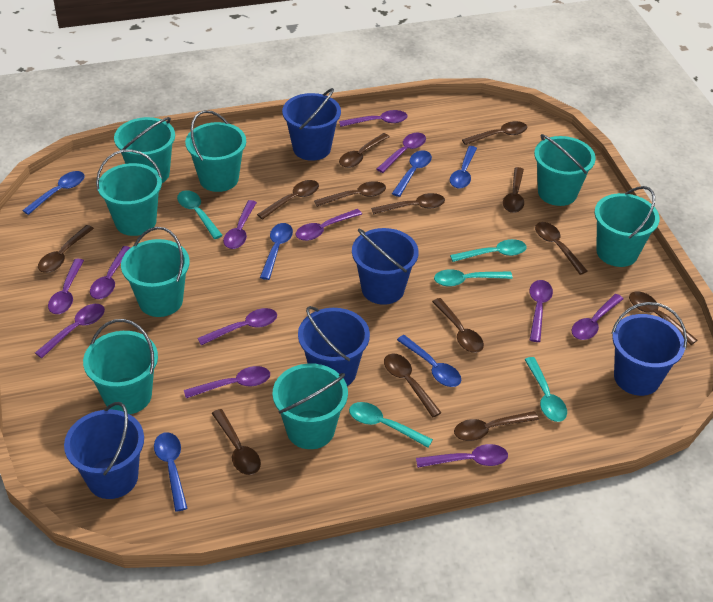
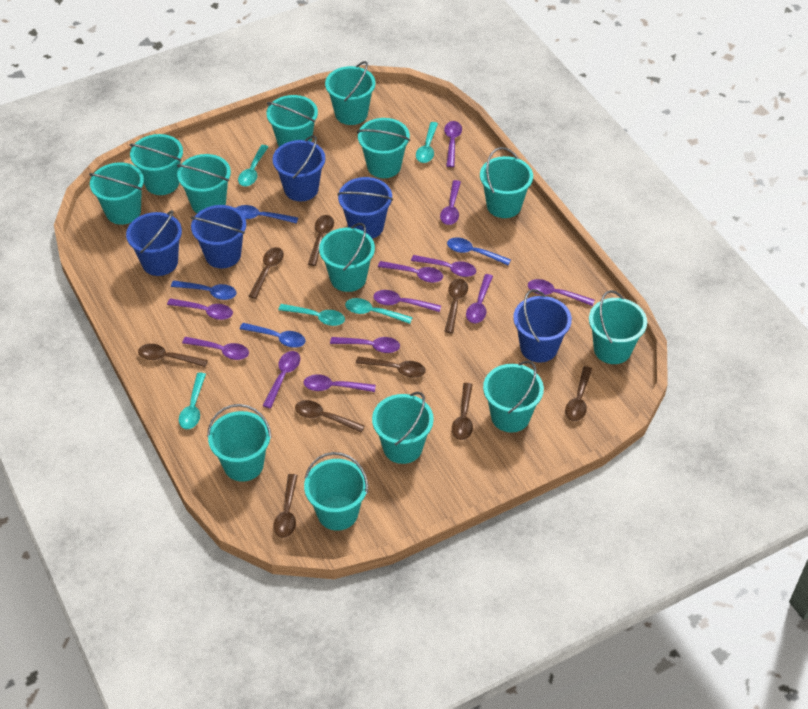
blue spoon: 6 -> 4
brown spoon: 13 -> 9
turquoise bucket: 8 -> 13

